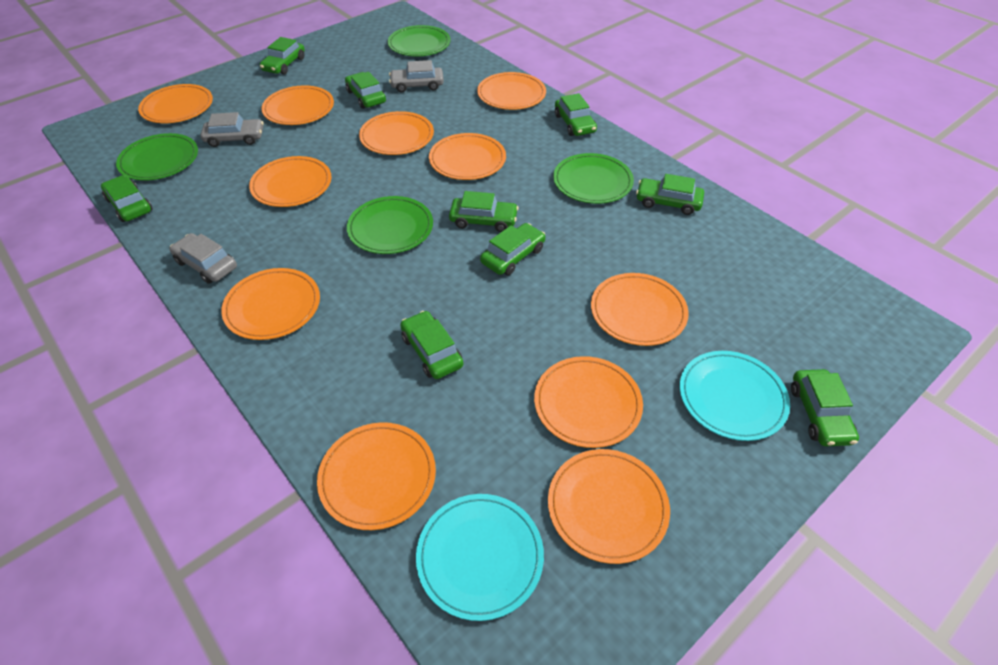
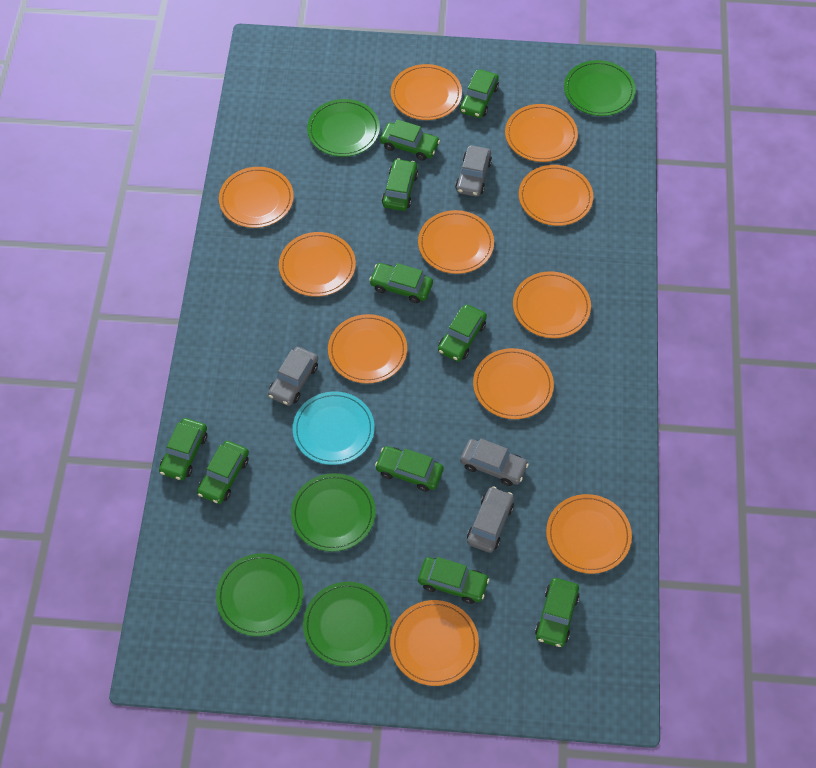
green car: 9 -> 10
green plate: 4 -> 5
grey car: 3 -> 4
turquoise plate: 2 -> 1

